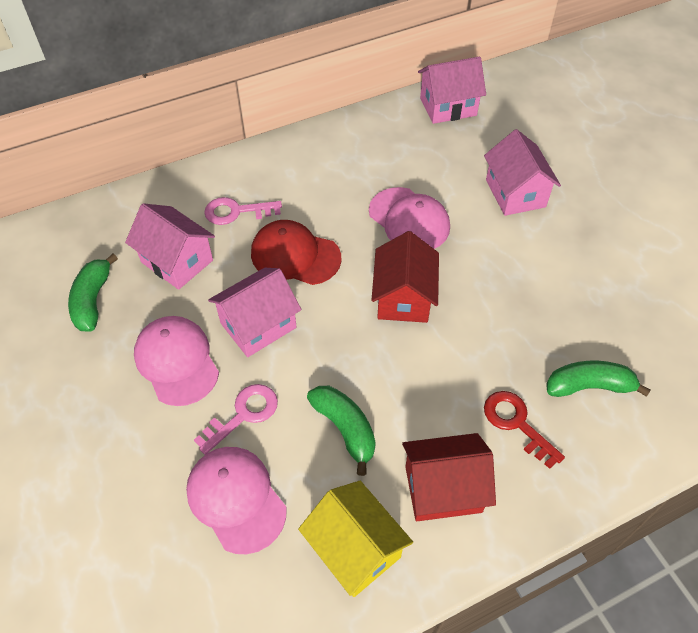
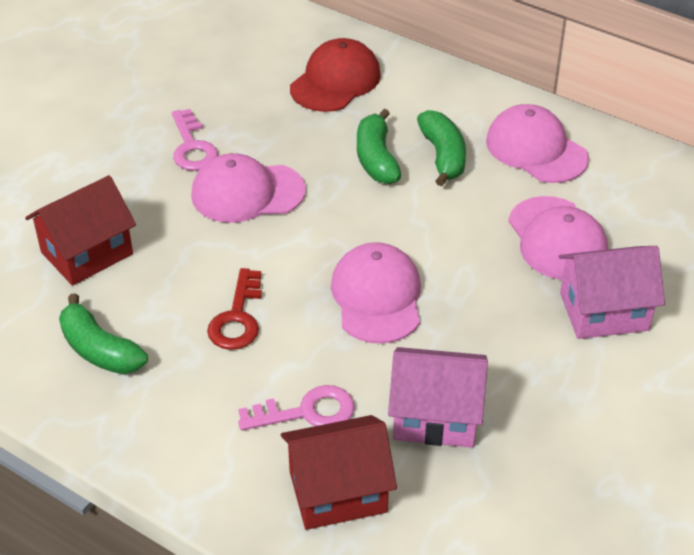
pink cap: 3 -> 4
pink house: 4 -> 2
yellow house: 1 -> 0

